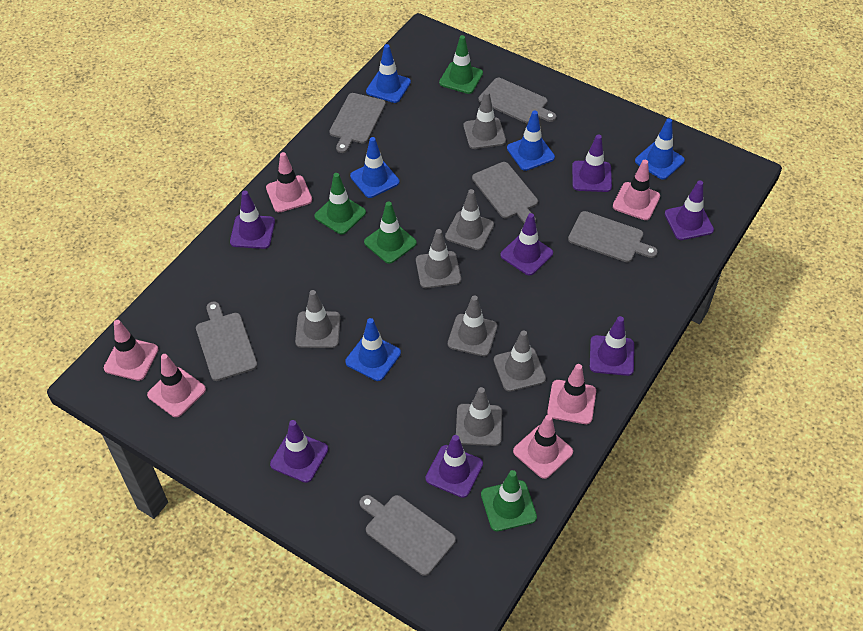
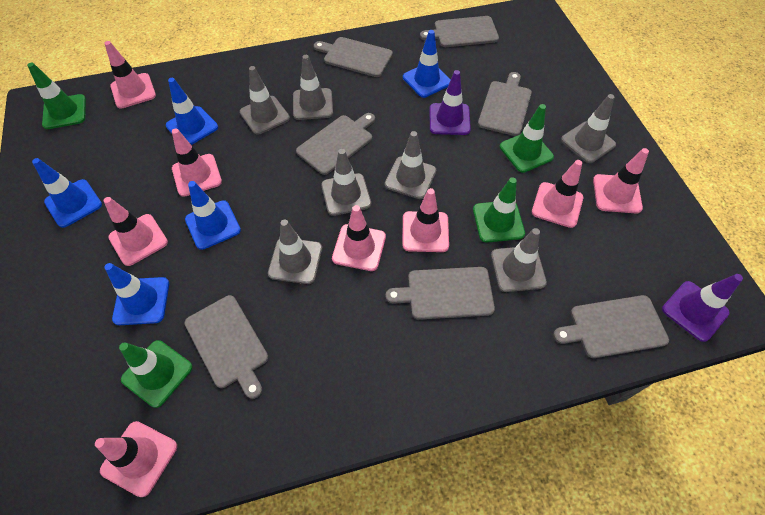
grey cutting board: 6 -> 7
pink traffic cone: 6 -> 8
purple traffic cone: 7 -> 2

